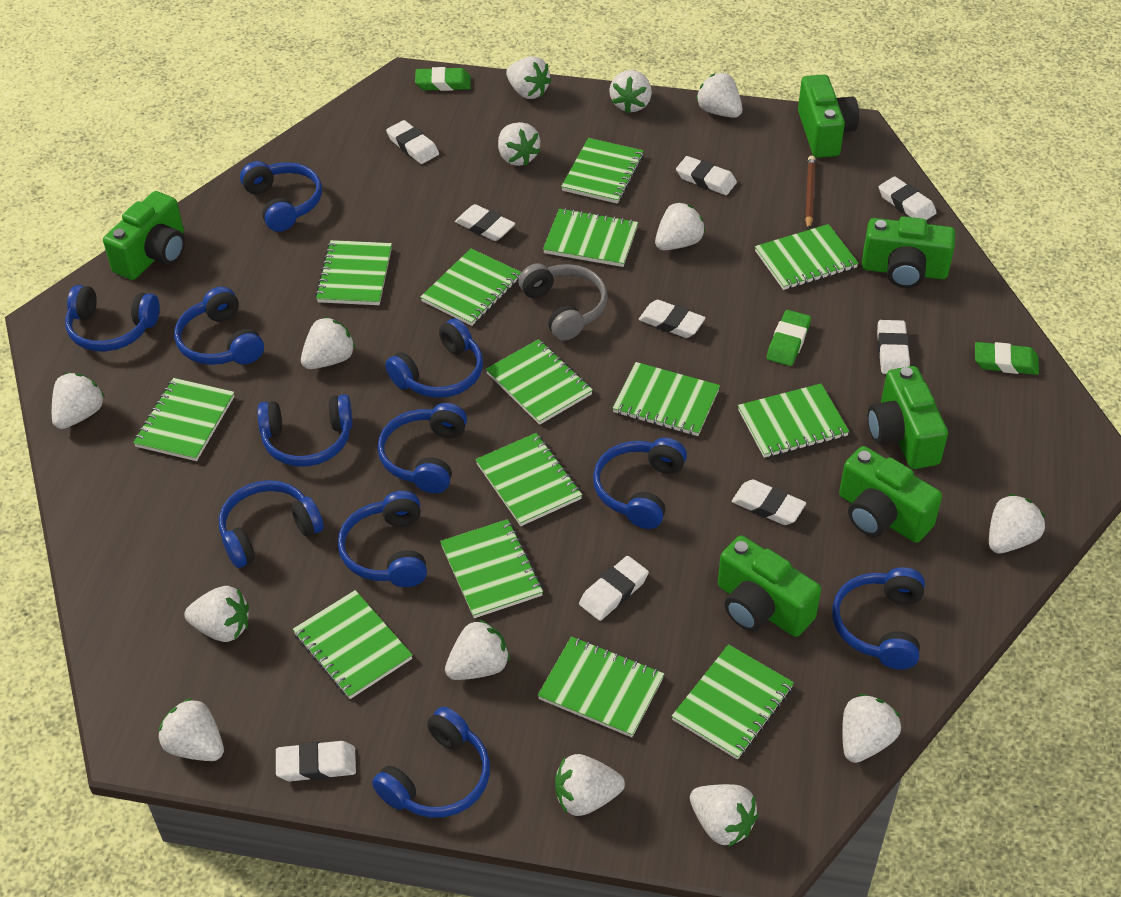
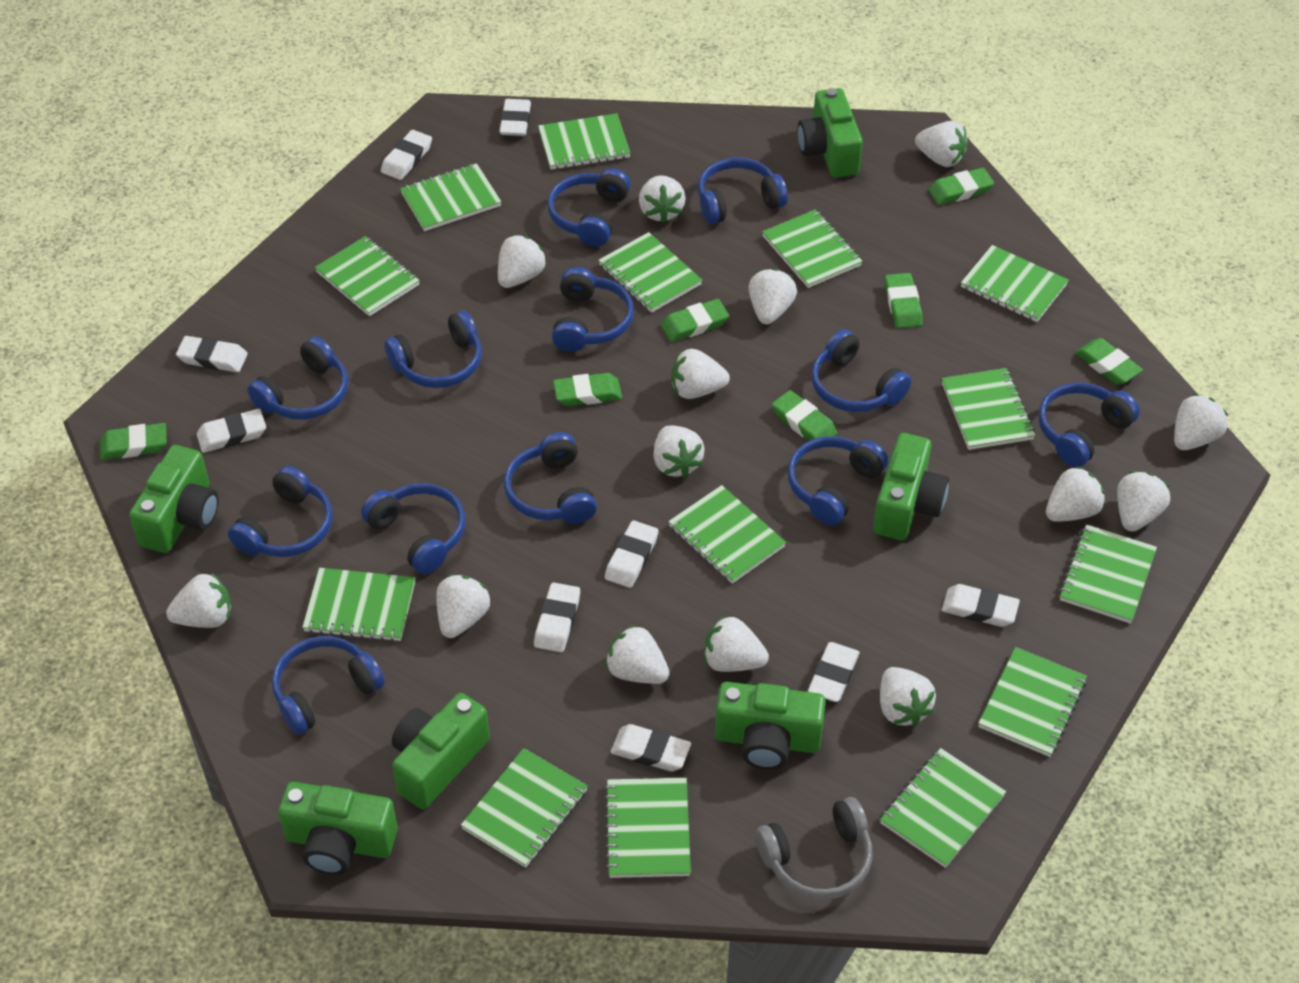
blue headphones: 11 -> 12
brown pencil: 1 -> 0
green eraser: 3 -> 7

